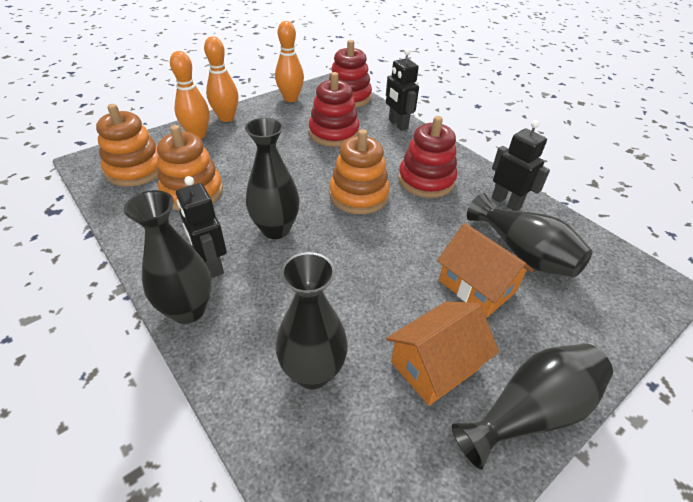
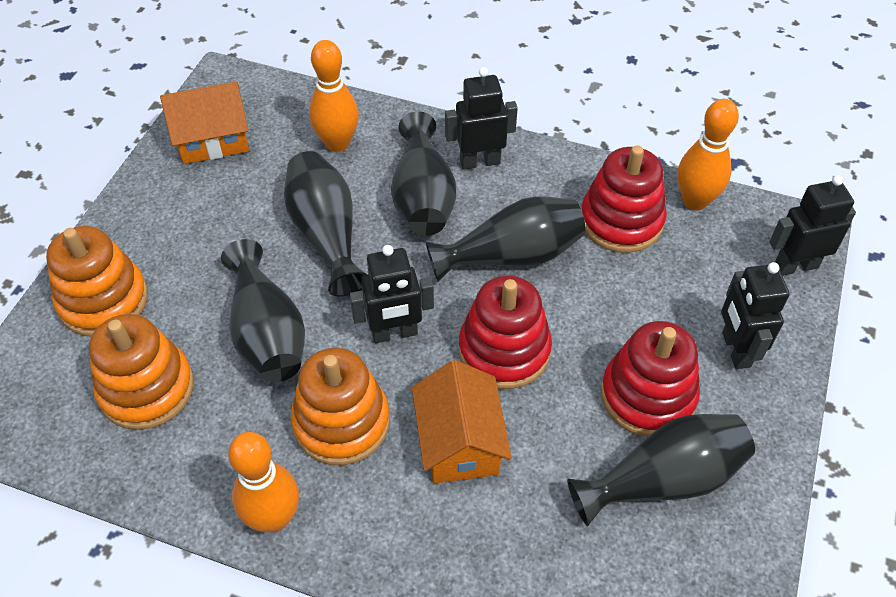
black robot: 3 -> 4

